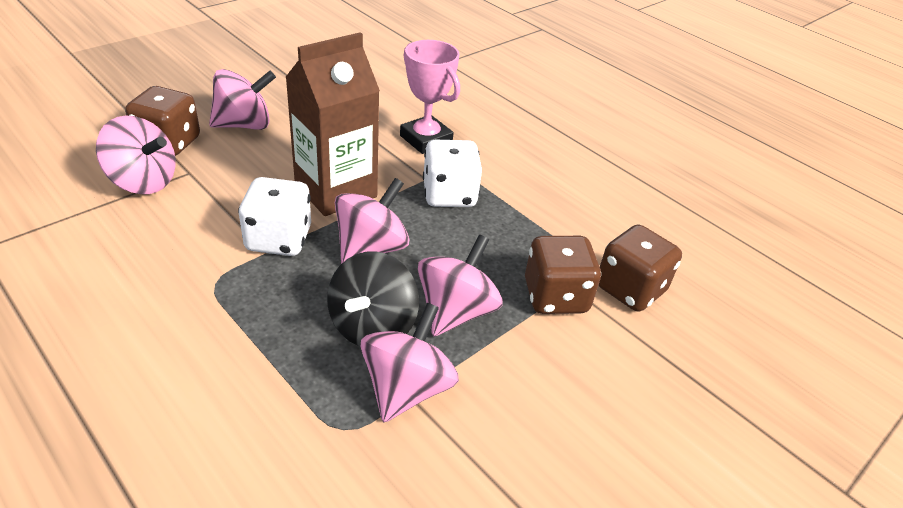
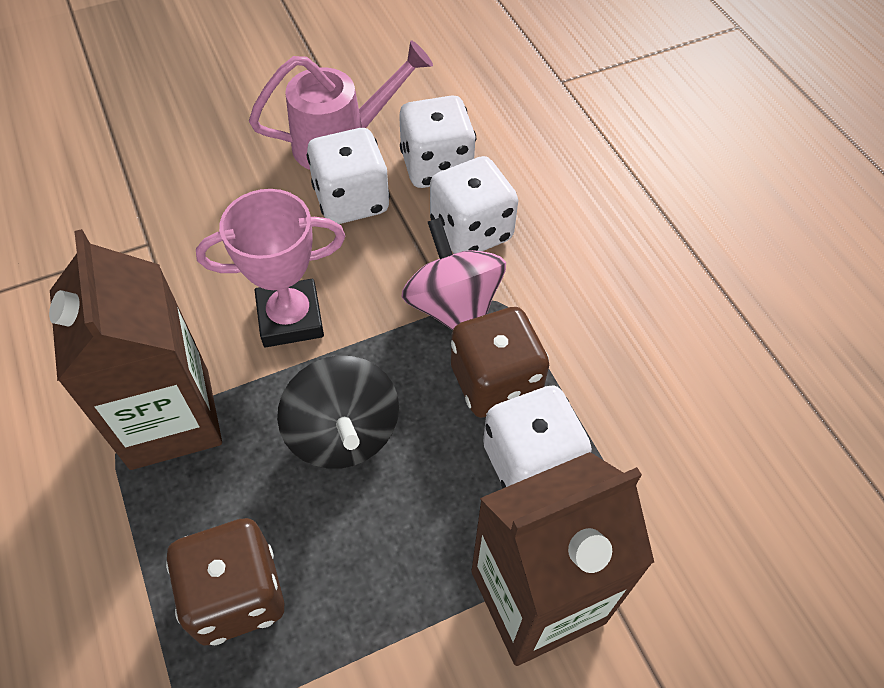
brown carton: 1 -> 2
brown dice: 3 -> 2
pink spinning top: 5 -> 1
pink watering can: 0 -> 1
white dice: 2 -> 4

